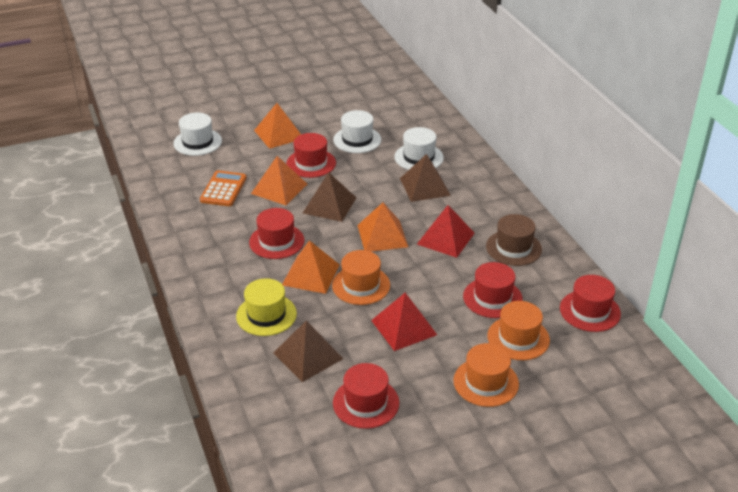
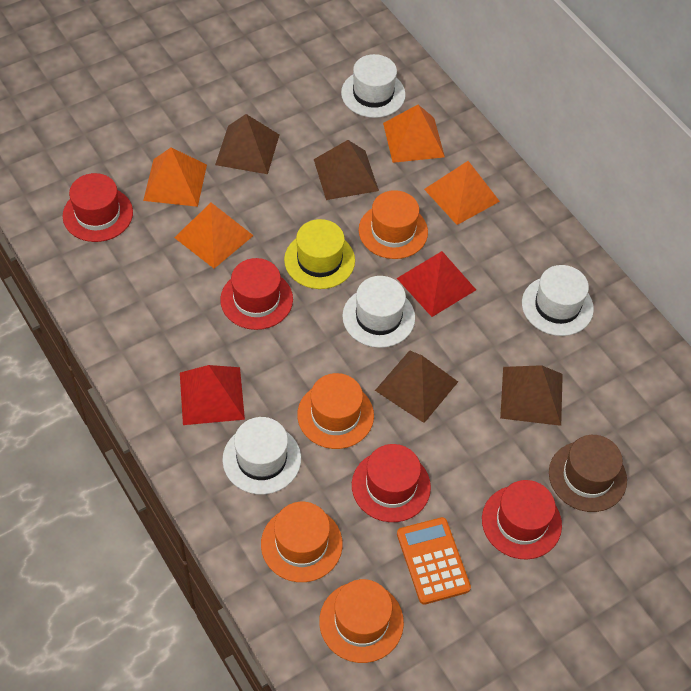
brown pyramid: 3 -> 4
orange hat: 3 -> 4
red hat: 5 -> 4
white hat: 3 -> 4

